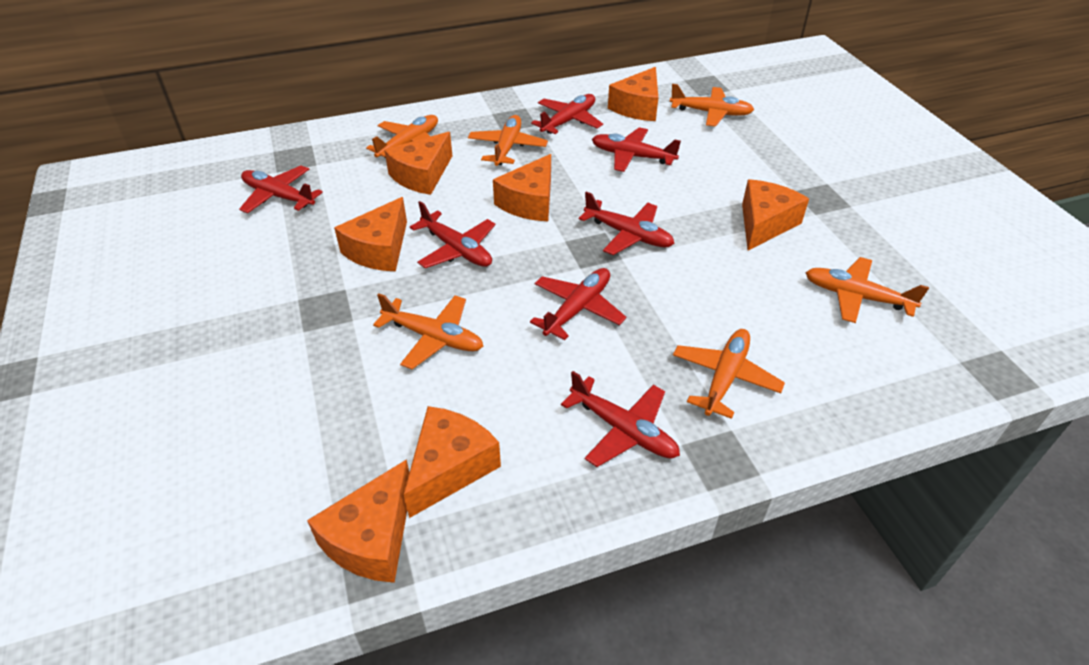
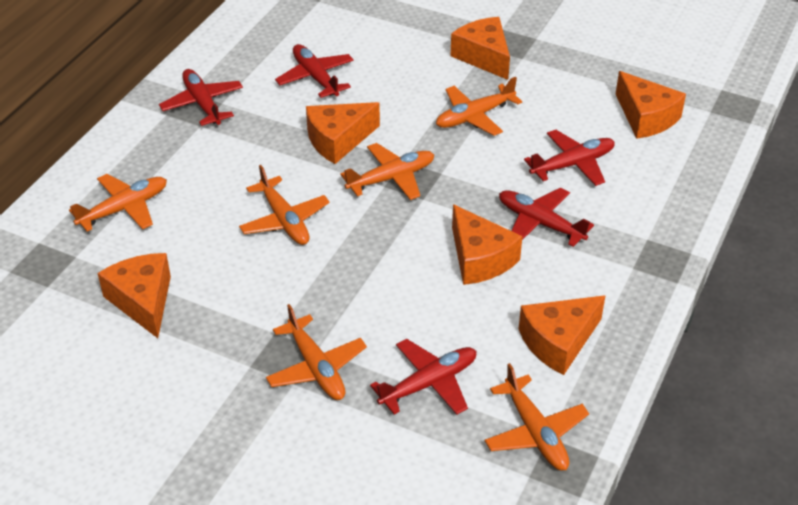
orange cheese: 7 -> 6
red plane: 7 -> 5

